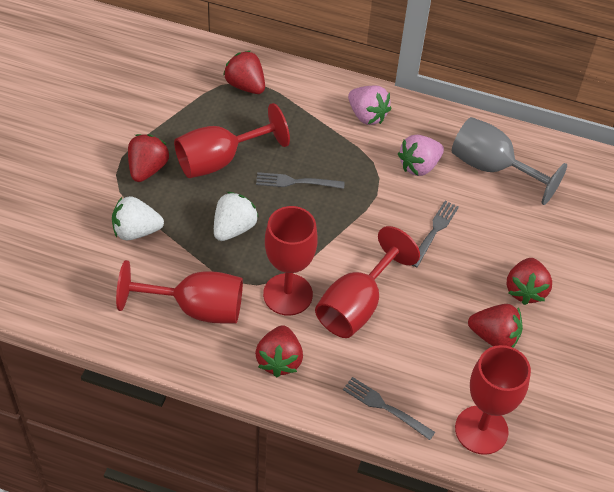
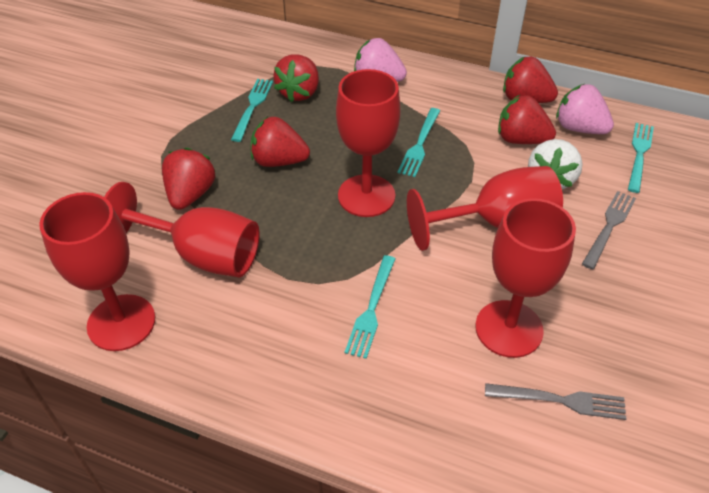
grey fork: 3 -> 2
grey goblet: 1 -> 0
turquoise fork: 0 -> 4
white strawberry: 2 -> 1

